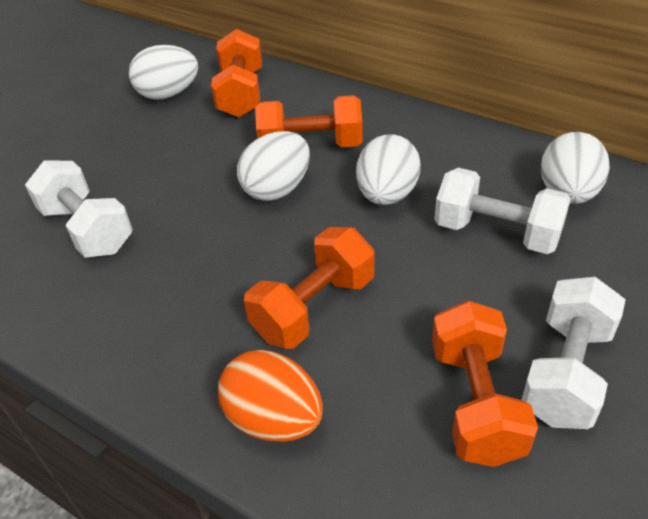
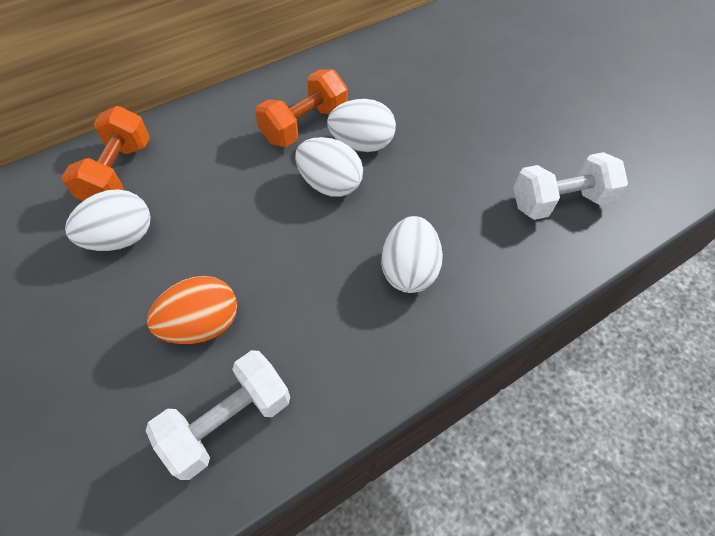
orange dumbbell: 4 -> 2
white dumbbell: 3 -> 2

